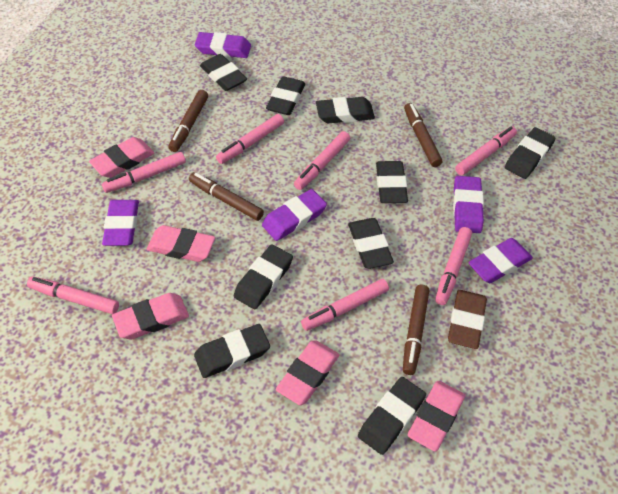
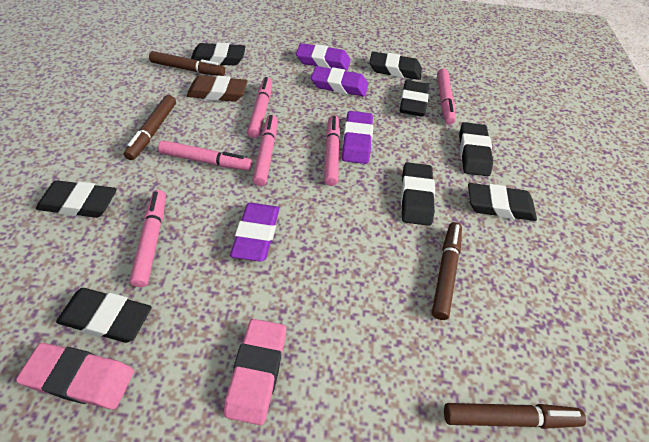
black eraser: 9 -> 8
pink eraser: 5 -> 2
pink marker: 7 -> 6
purple eraser: 5 -> 4

